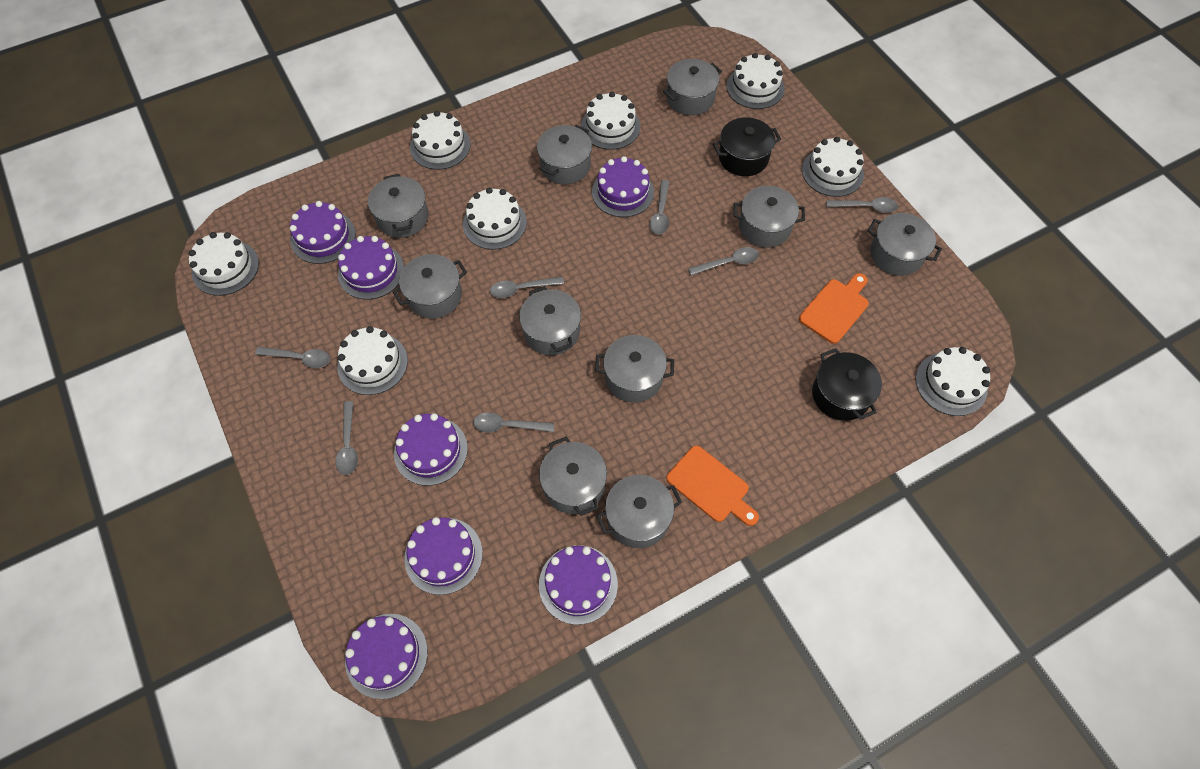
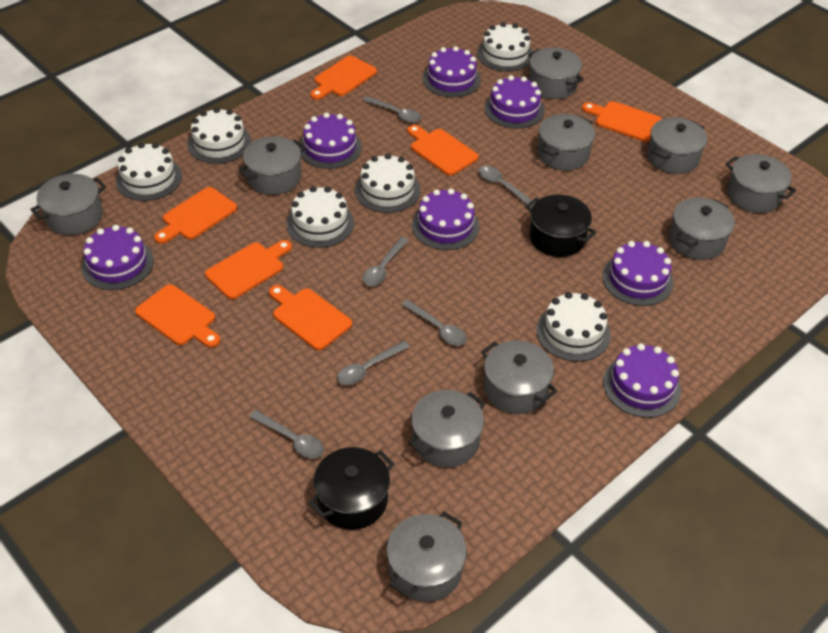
grey spoon: 7 -> 6
orange cutting board: 2 -> 7
white cake: 8 -> 6

